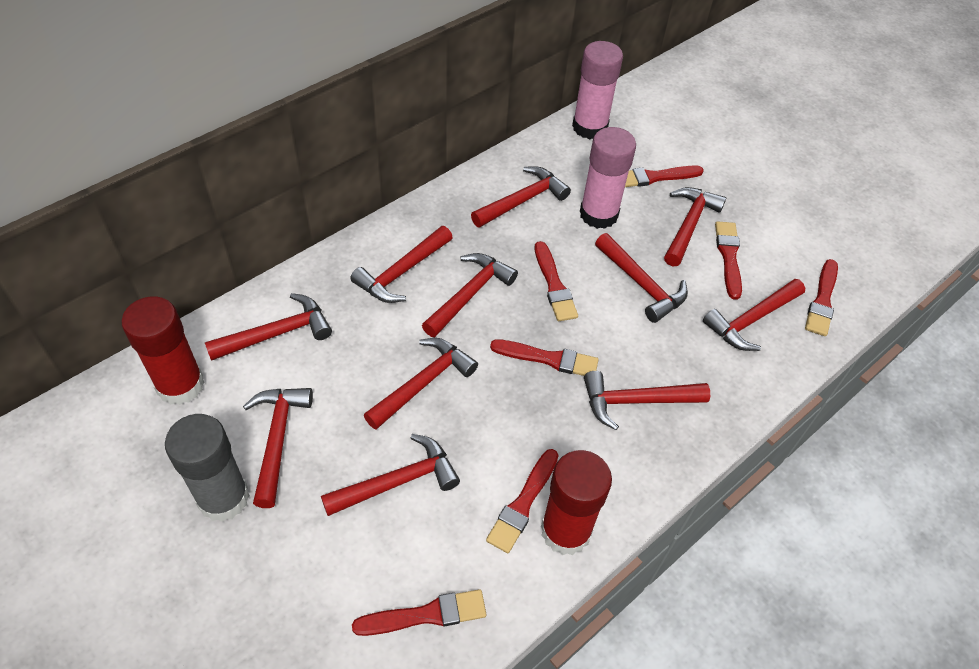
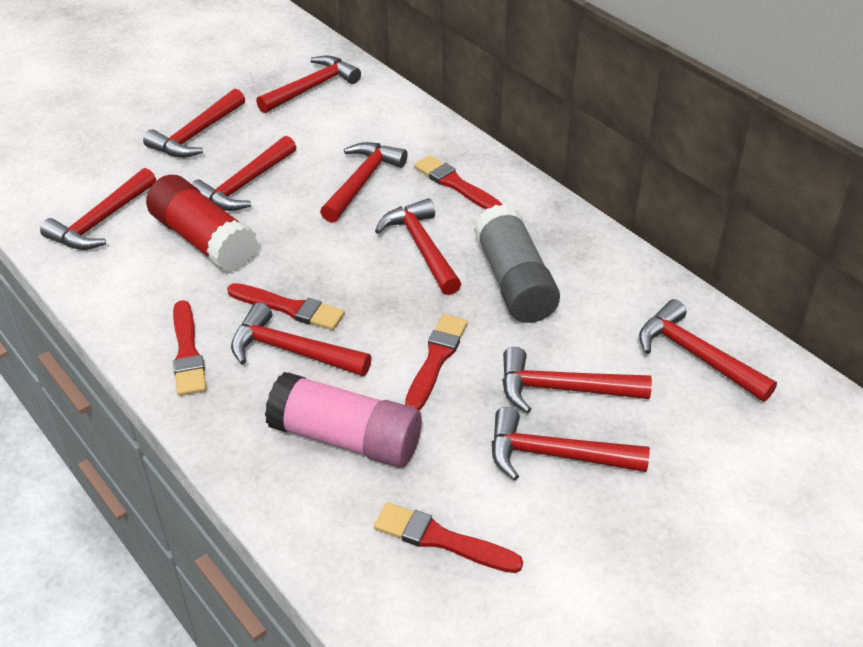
pink glue stick: 2 -> 1
red brush: 7 -> 5
red glue stick: 2 -> 1
red hammer: 11 -> 10

